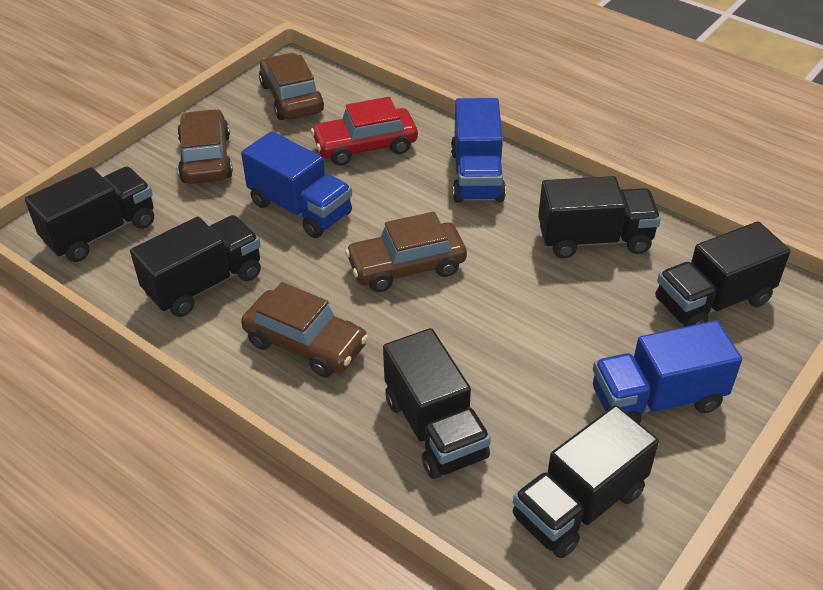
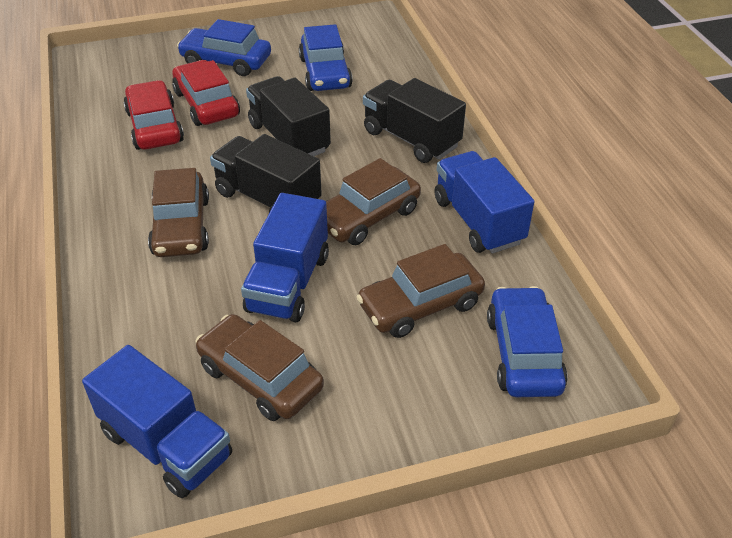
black truck: 6 -> 3
blue car: 0 -> 3
red car: 1 -> 2

